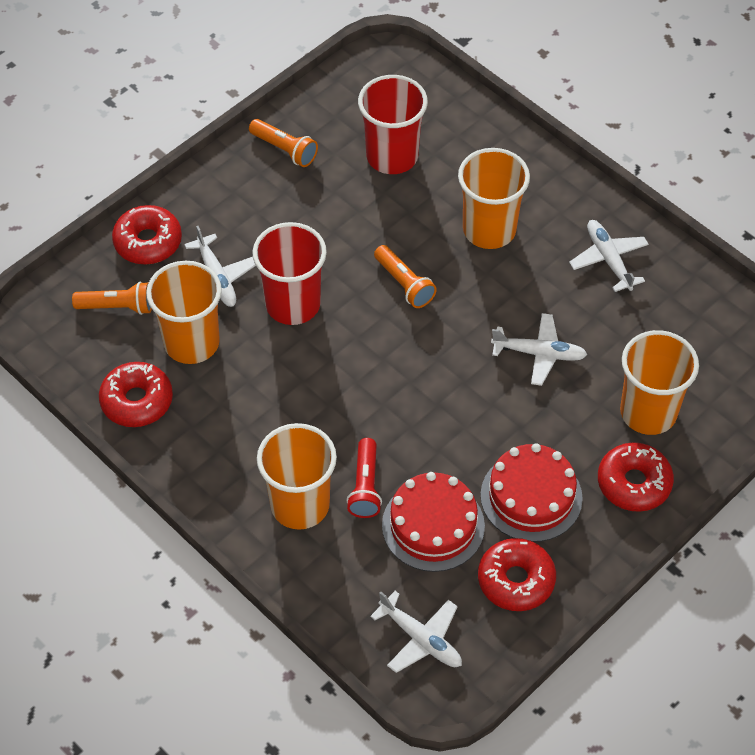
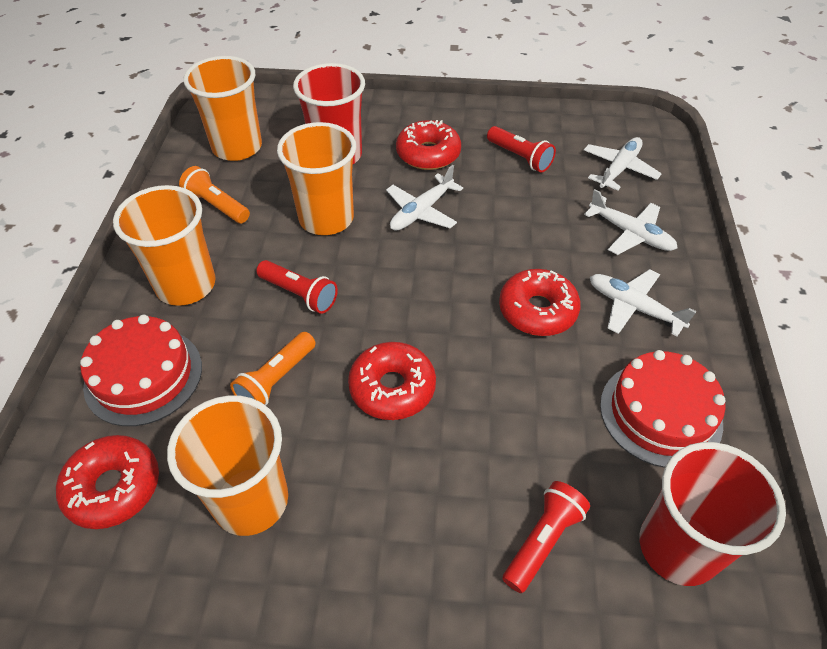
orange flashlight: 3 -> 2
red flashlight: 1 -> 3

